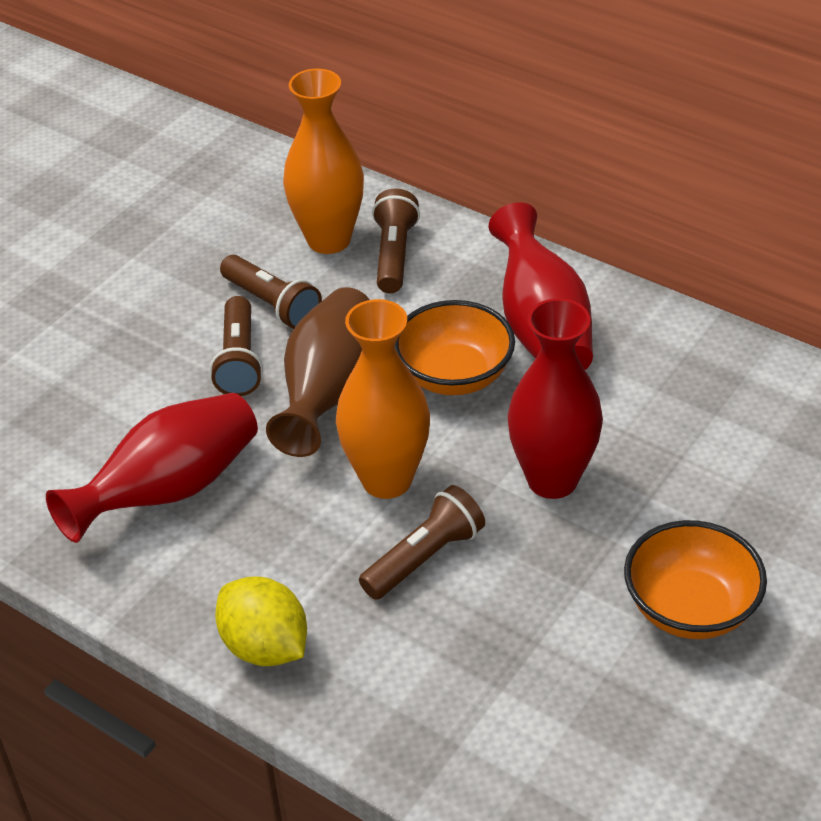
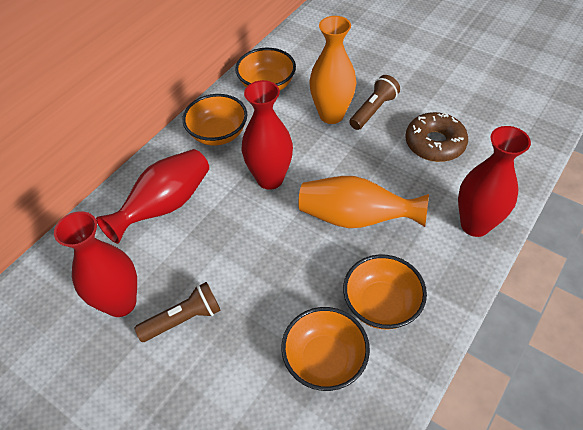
brown donut: 0 -> 1
brown flashlight: 4 -> 2
brown vase: 1 -> 0
orange bowl: 2 -> 4
red vase: 3 -> 4
yellow lemon: 1 -> 0

